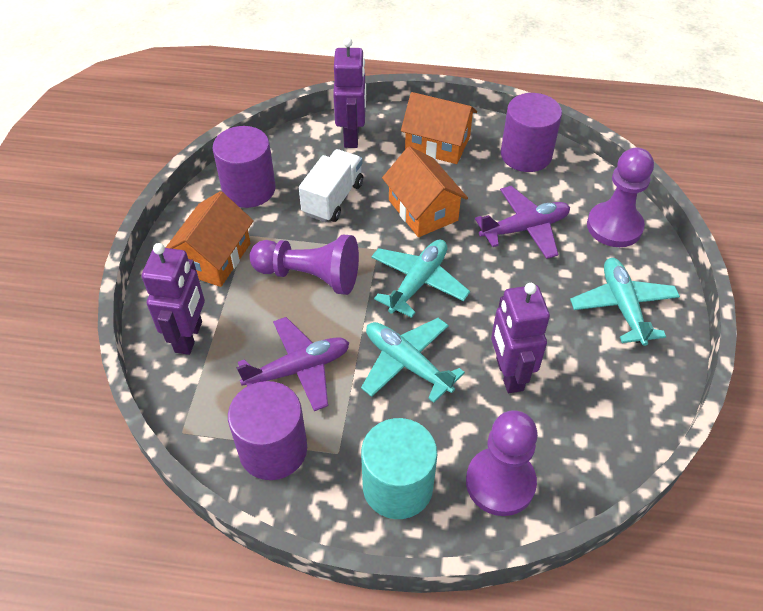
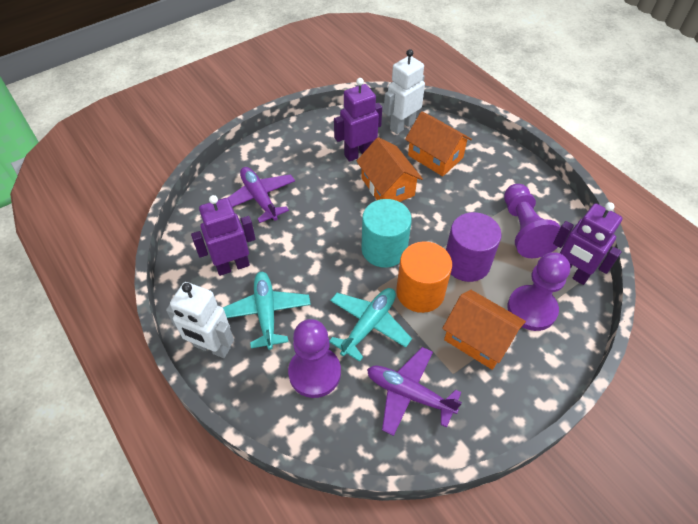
orange cylinder: 0 -> 1
purple cylinder: 3 -> 1
turquoise plane: 3 -> 2
white robot: 0 -> 2
white truck: 1 -> 0

